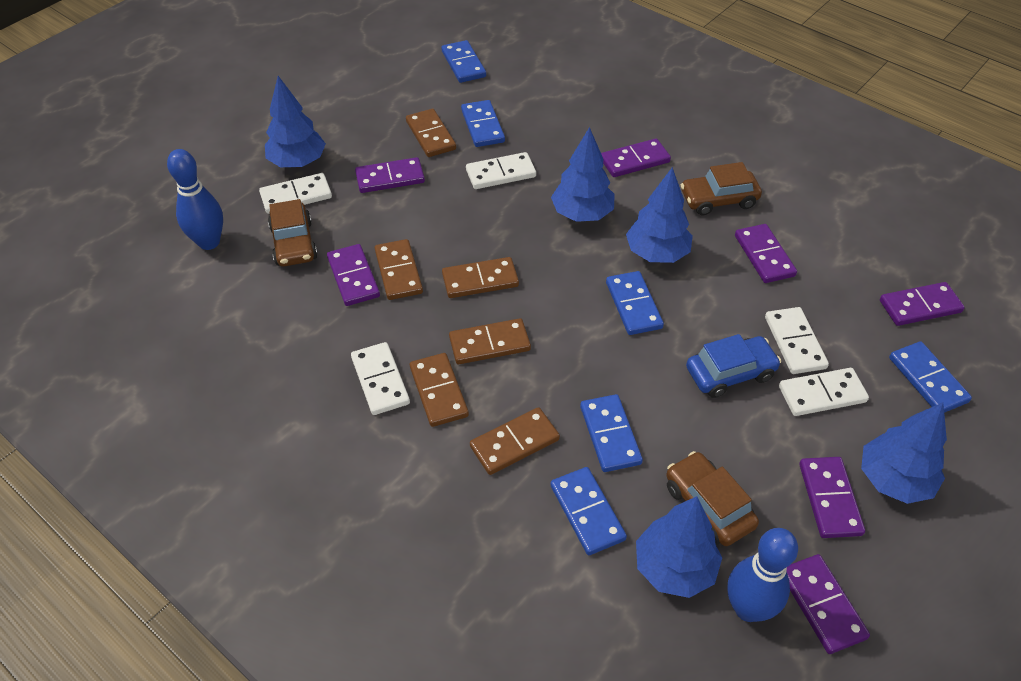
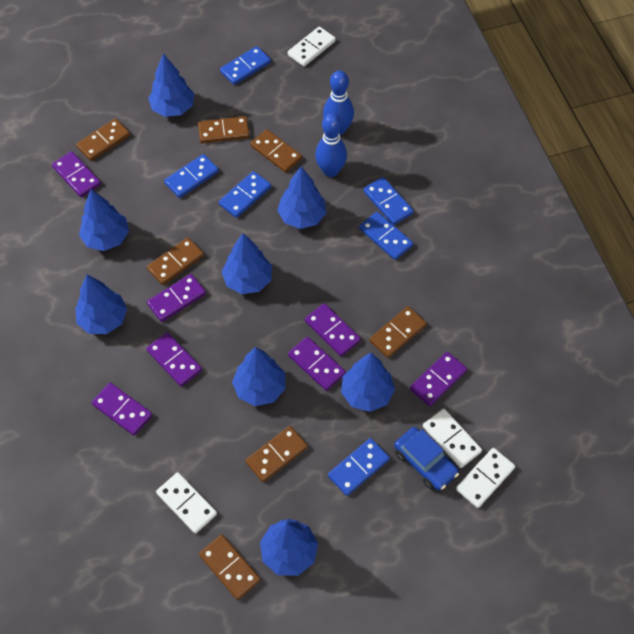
blue tree: 5 -> 8
brown car: 3 -> 0
brown domino: 6 -> 7
white domino: 5 -> 4

